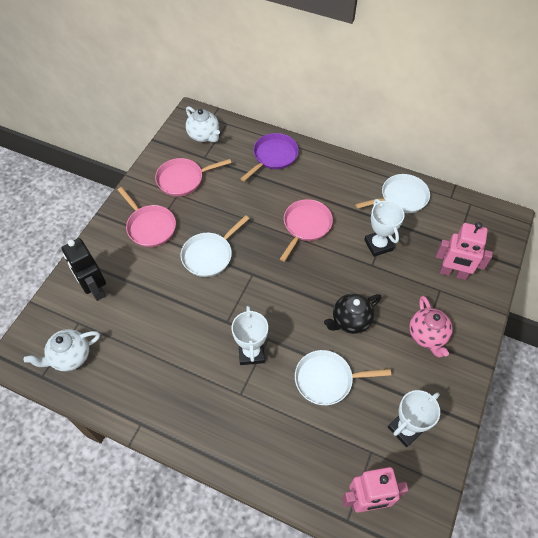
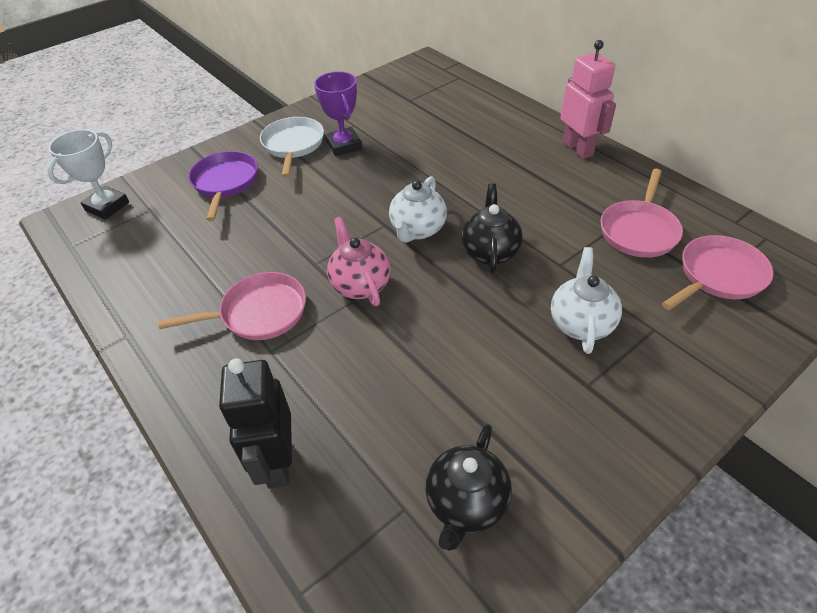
black teapot: 1 -> 2
pink robot: 2 -> 1
purple trophy: 0 -> 1
white pan: 3 -> 1
white trophy: 3 -> 1

